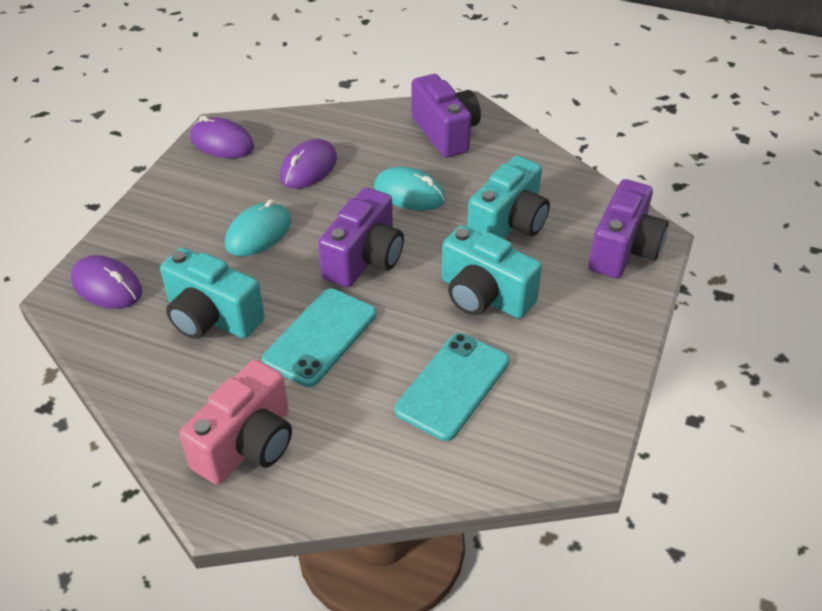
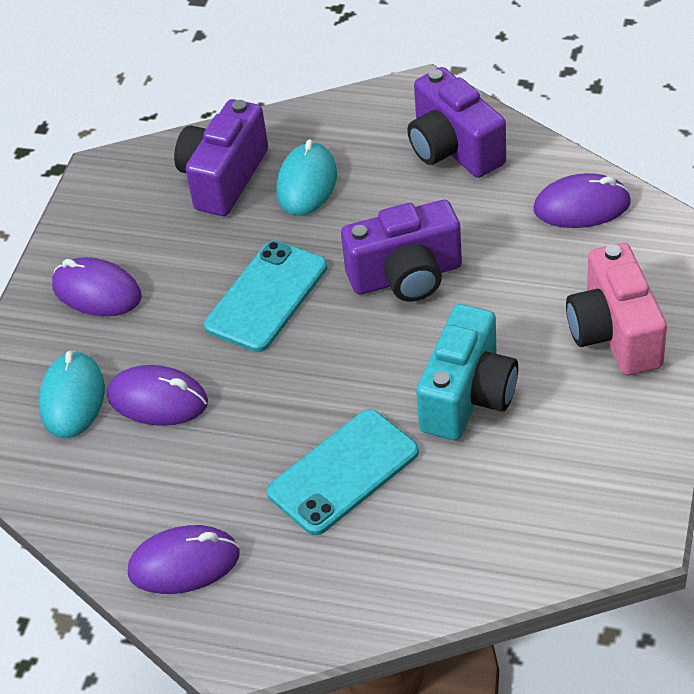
purple mouse: 3 -> 4
turquoise camera: 3 -> 1

